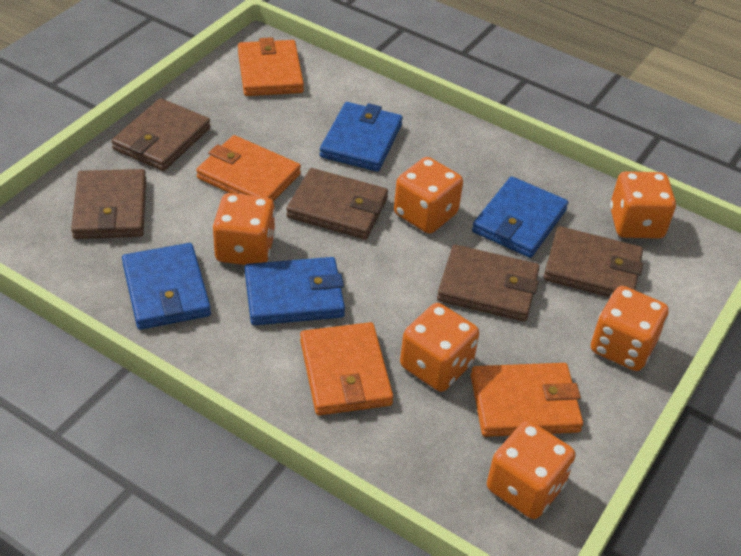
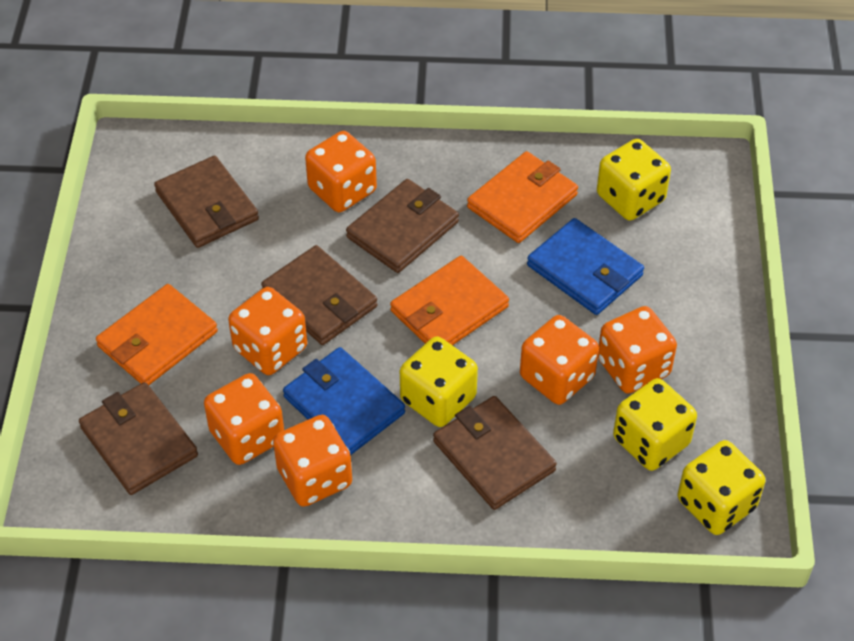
blue wallet: 4 -> 2
orange wallet: 4 -> 3
yellow dice: 0 -> 4

